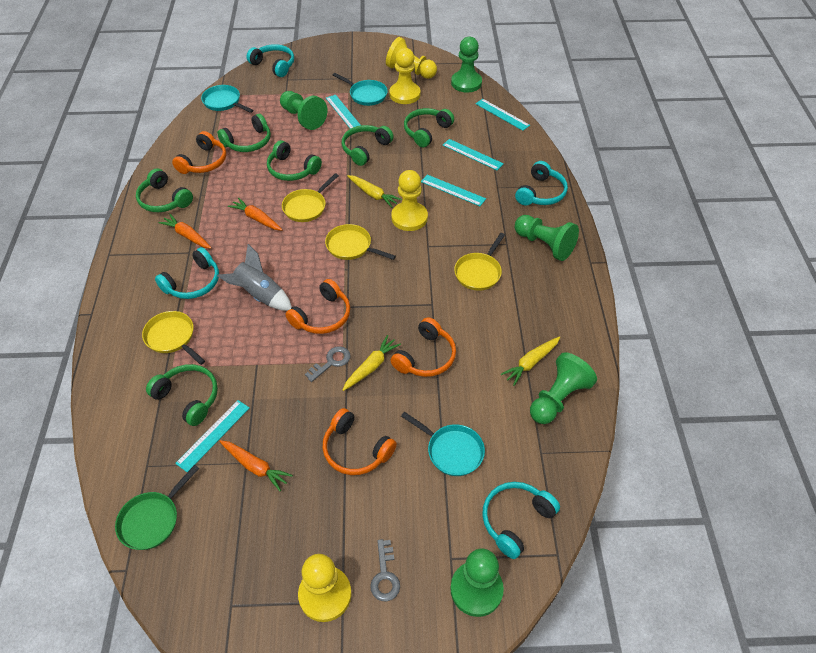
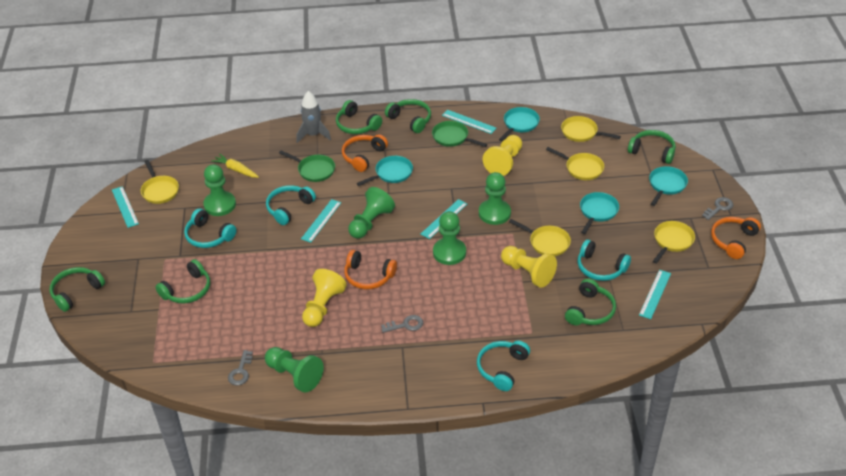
green pan: 1 -> 2
grey key: 2 -> 3
orange carrot: 3 -> 0
orange headphones: 4 -> 3
turquoise pan: 3 -> 4
yellow carrot: 3 -> 1
yellow pan: 4 -> 5
yellow pawn: 4 -> 3

